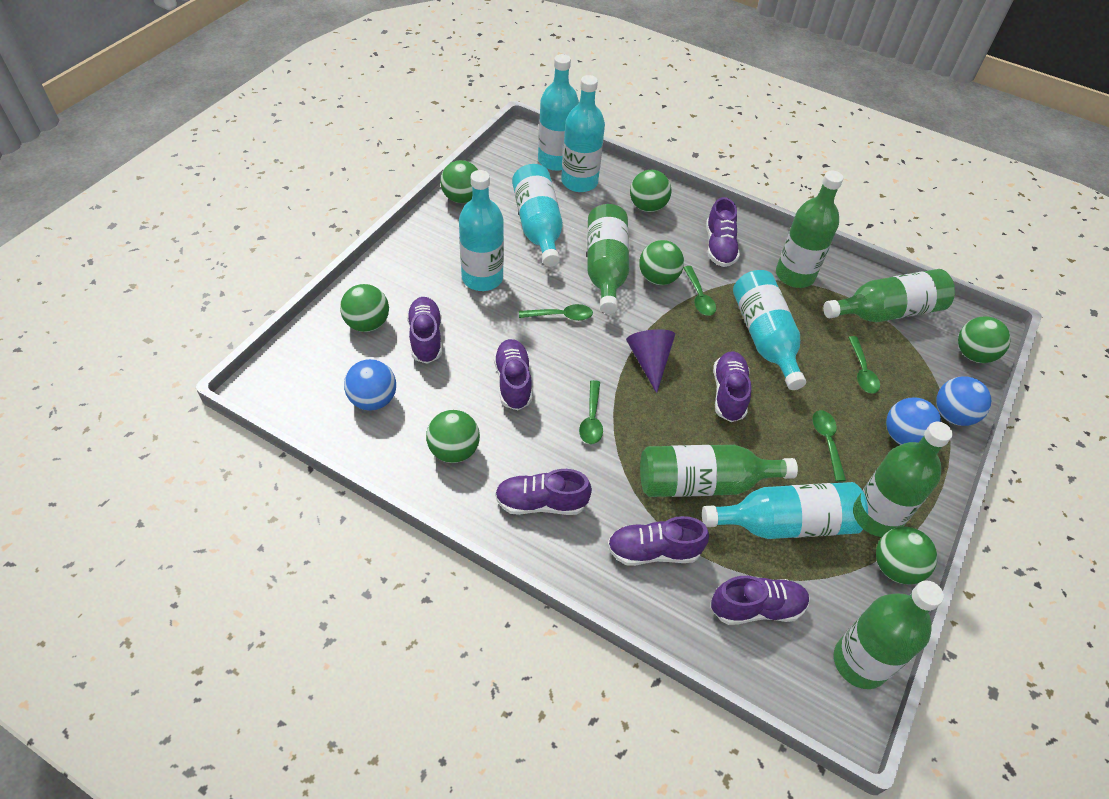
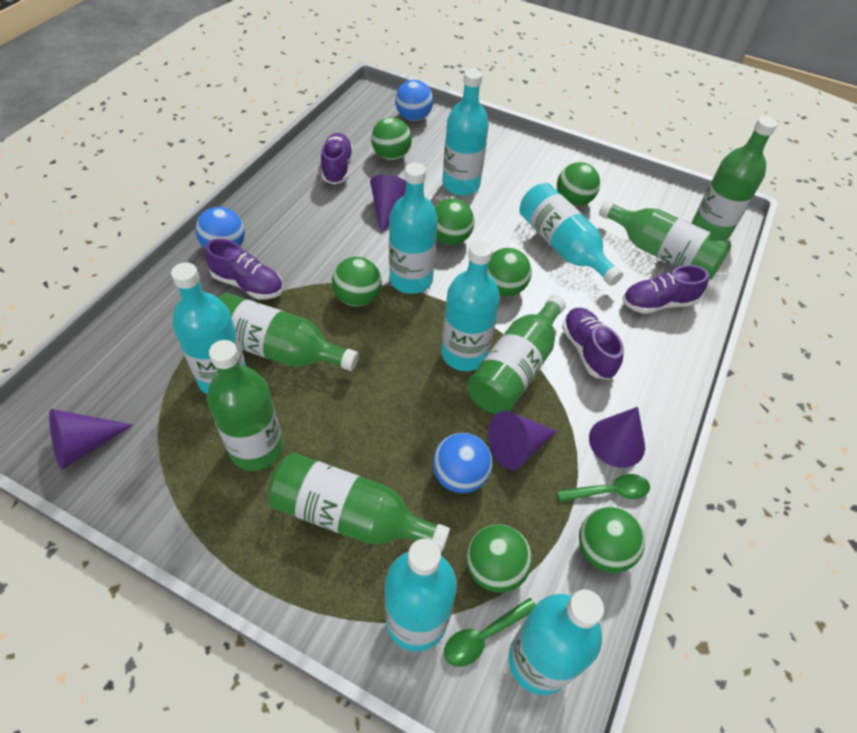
green spoon: 5 -> 2
purple cone: 1 -> 4
purple shoe: 7 -> 4
turquoise bottle: 6 -> 7

